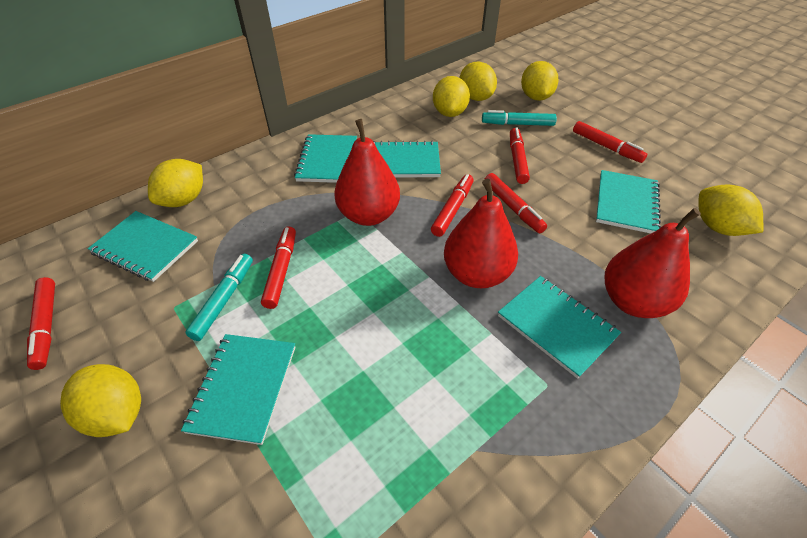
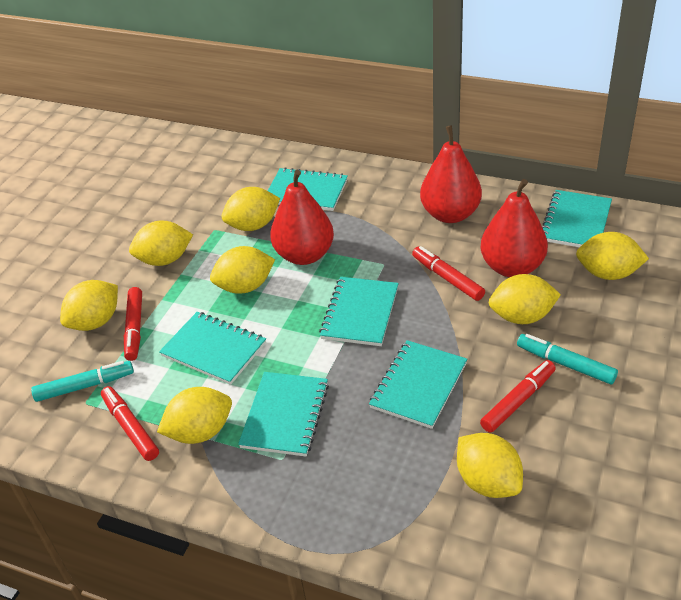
red marker: 6 -> 4
yellow lemon: 6 -> 8

